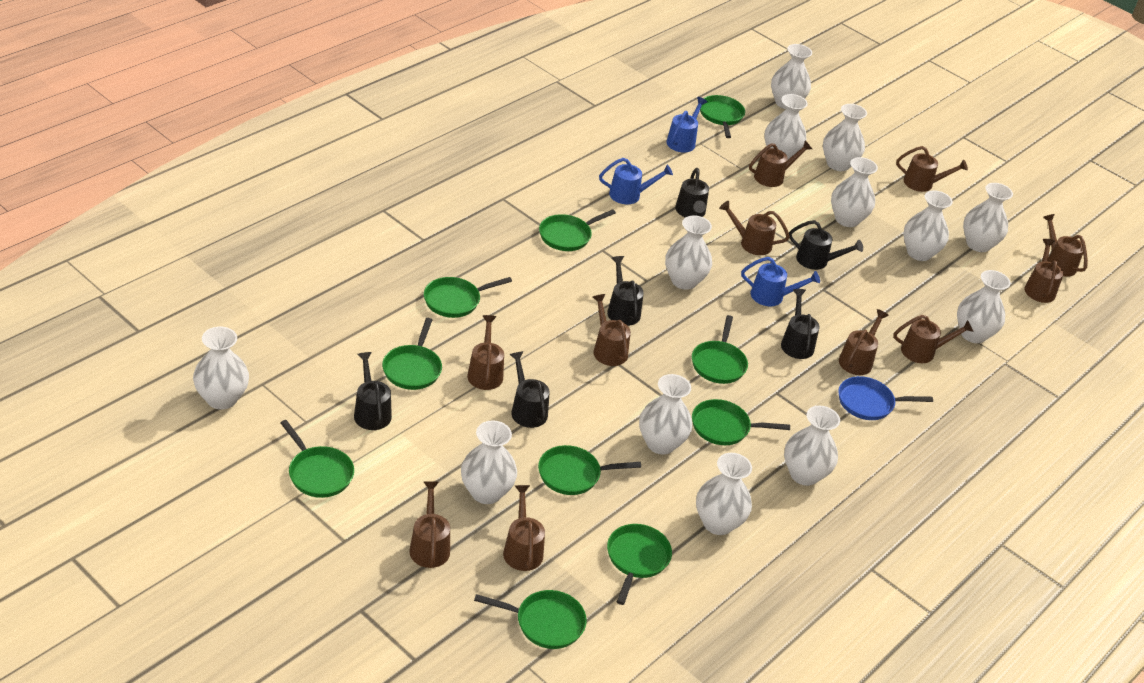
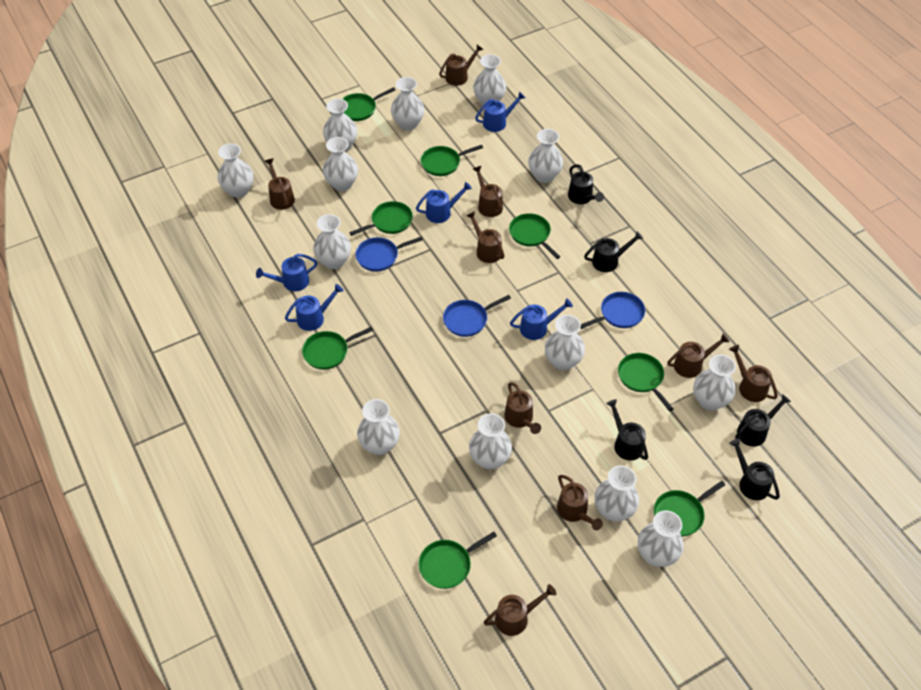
black watering can: 6 -> 5
blue pan: 1 -> 3
blue watering can: 3 -> 5
brown watering can: 11 -> 9
green pan: 10 -> 8

